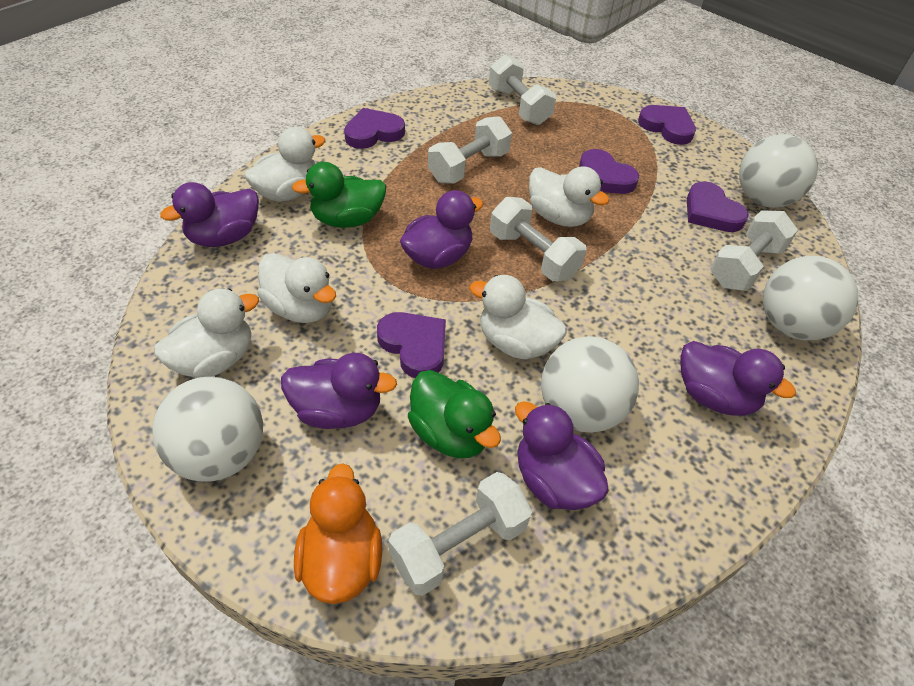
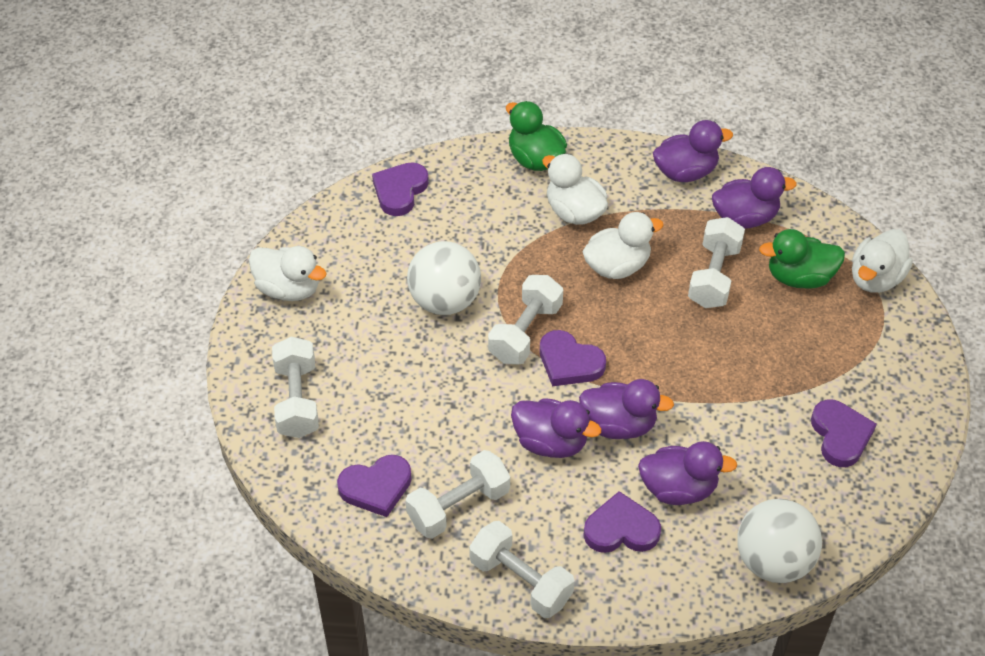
orange duck: 1 -> 0
white ball: 4 -> 2
white duck: 5 -> 4

